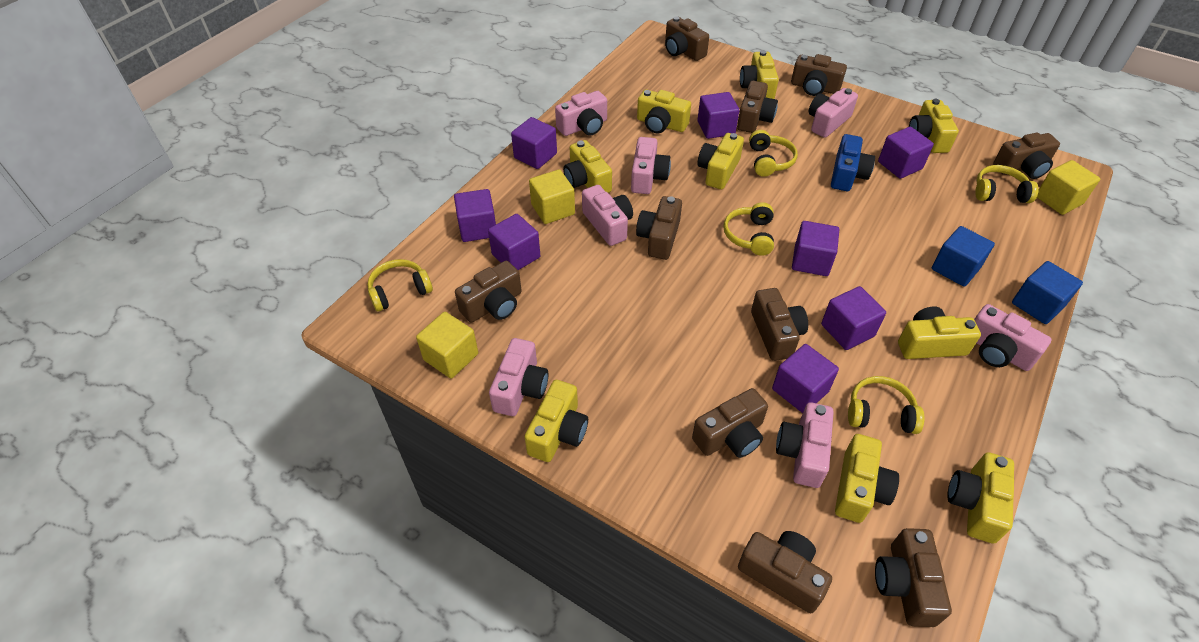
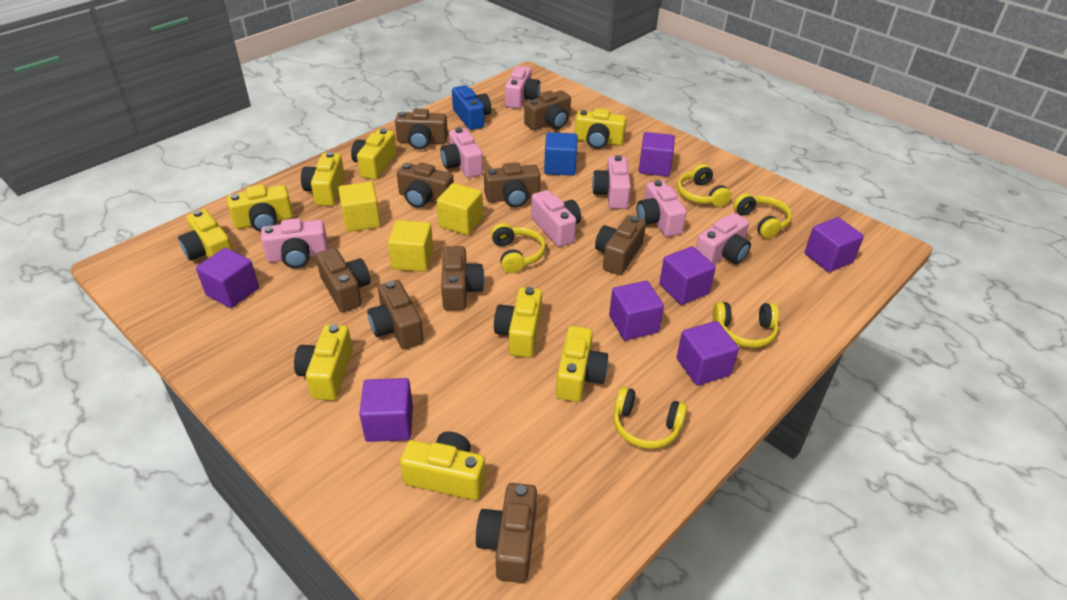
blue cube: 2 -> 1
brown camera: 10 -> 9
purple cube: 8 -> 7

